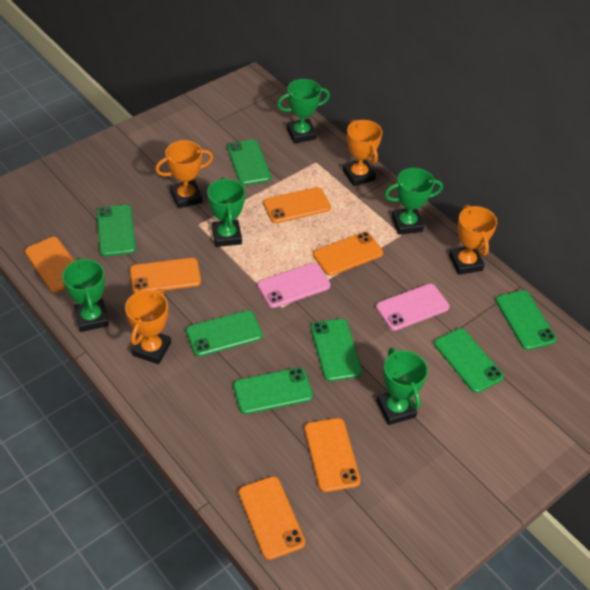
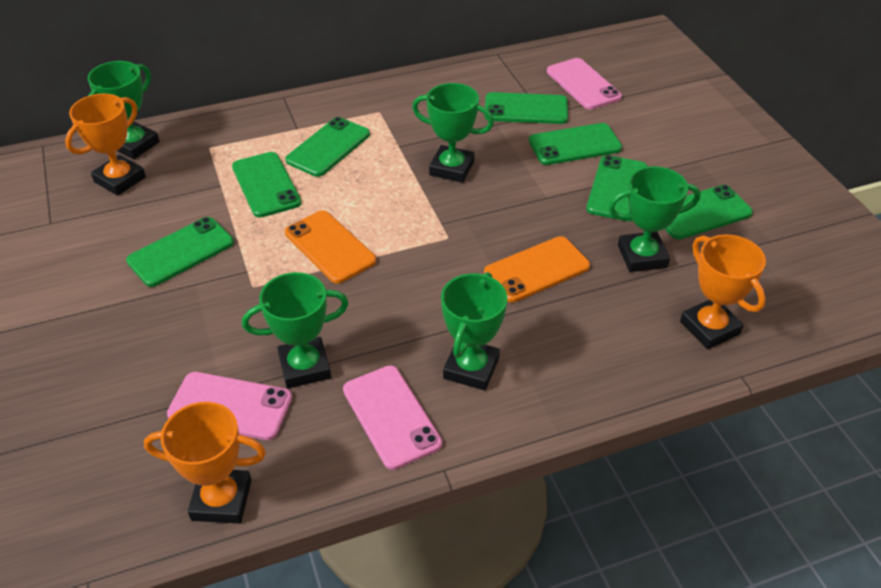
orange phone: 6 -> 2
orange trophy: 4 -> 3
pink phone: 2 -> 3

